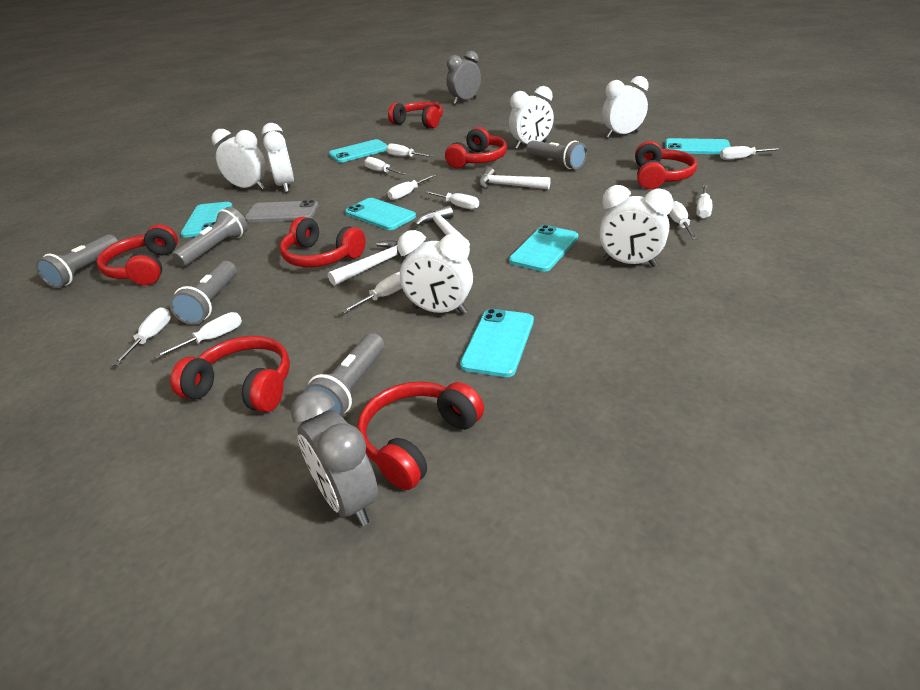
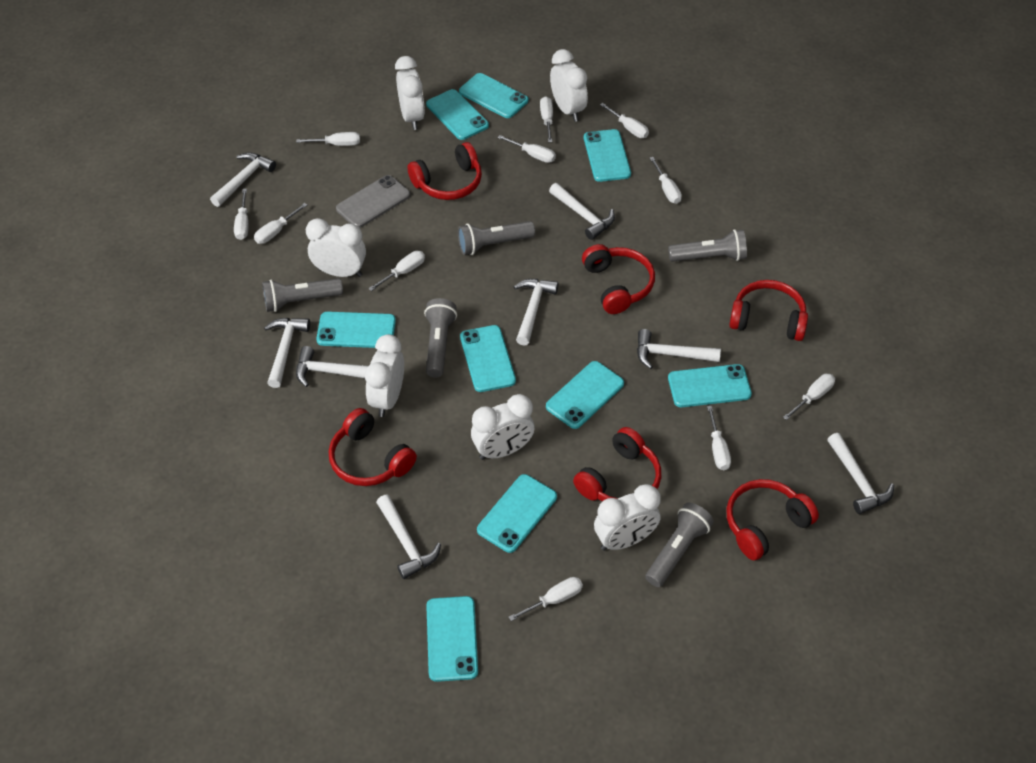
grey clock: 2 -> 0
red headphones: 7 -> 6
turquoise phone: 6 -> 9
white hammer: 3 -> 8
white screwdriver: 10 -> 11

